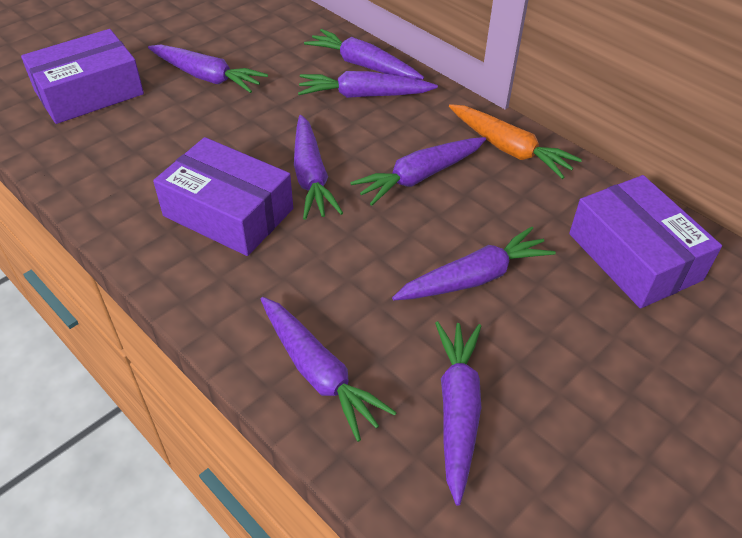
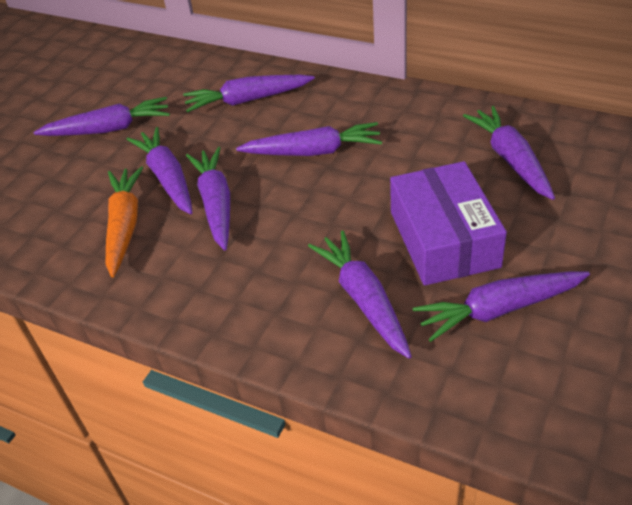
purple box: 3 -> 1

